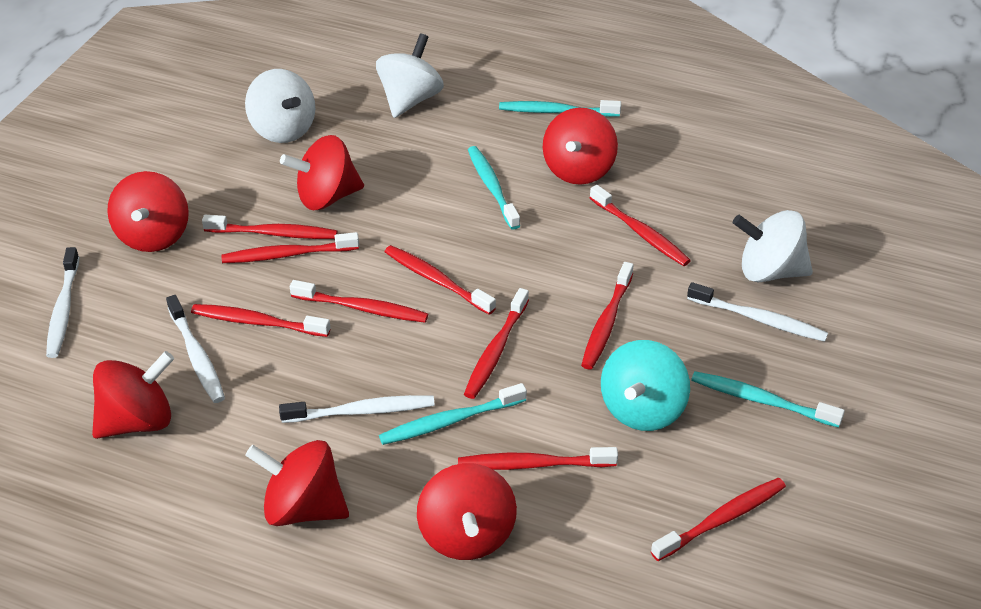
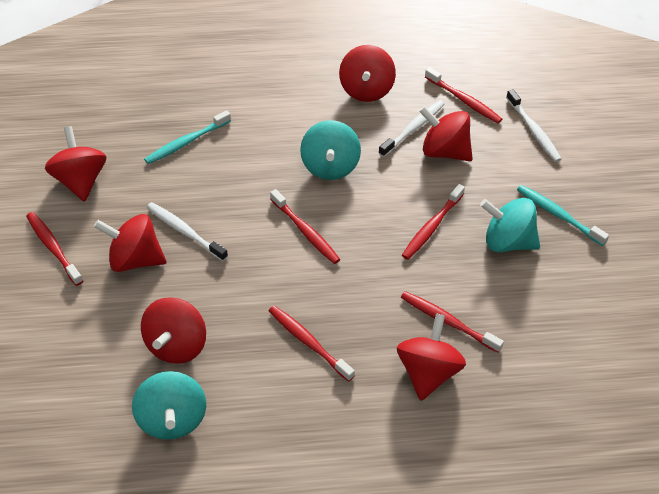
red toothbrush: 10 -> 6
turquoise spinning top: 1 -> 3
turquoise toothbrush: 4 -> 2
white spinning top: 3 -> 0
white toothbrush: 4 -> 3

